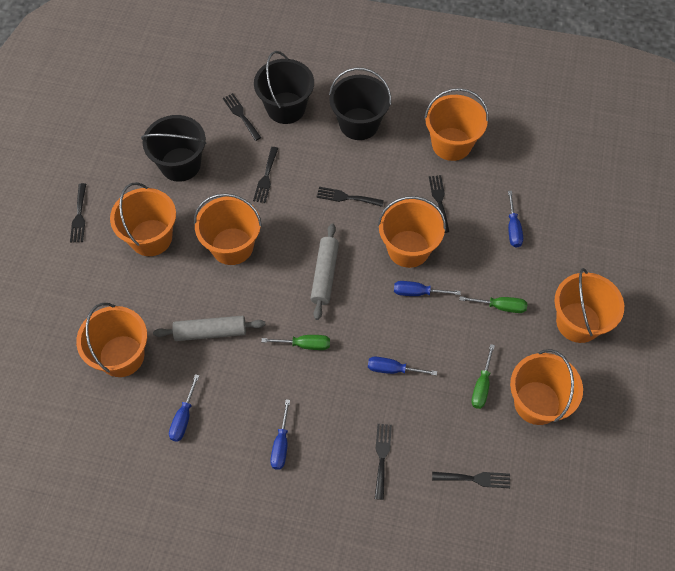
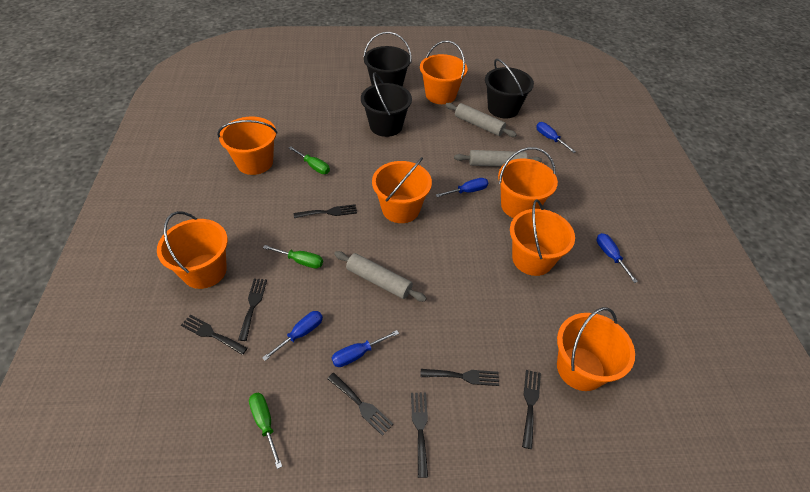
grey rolling pin: 2 -> 3

